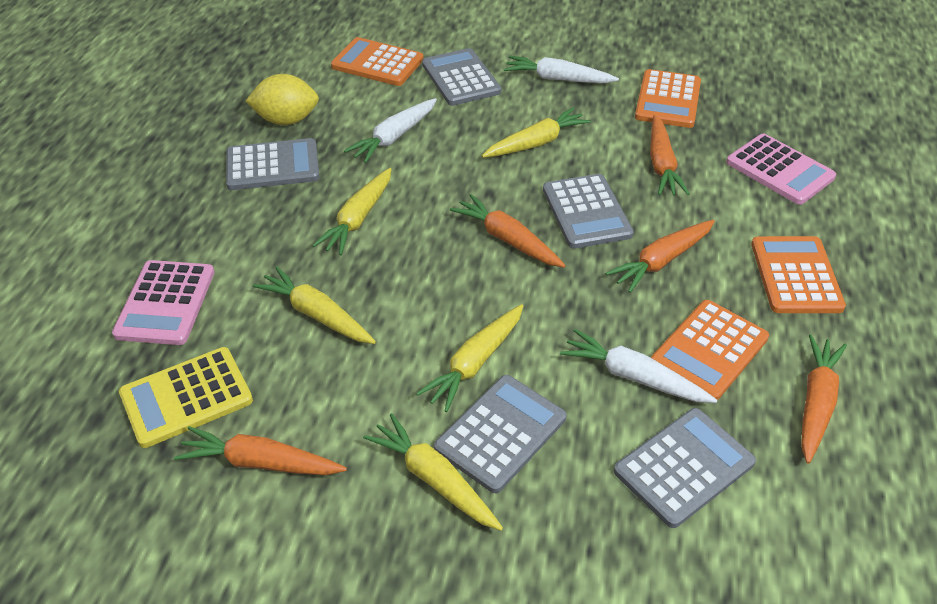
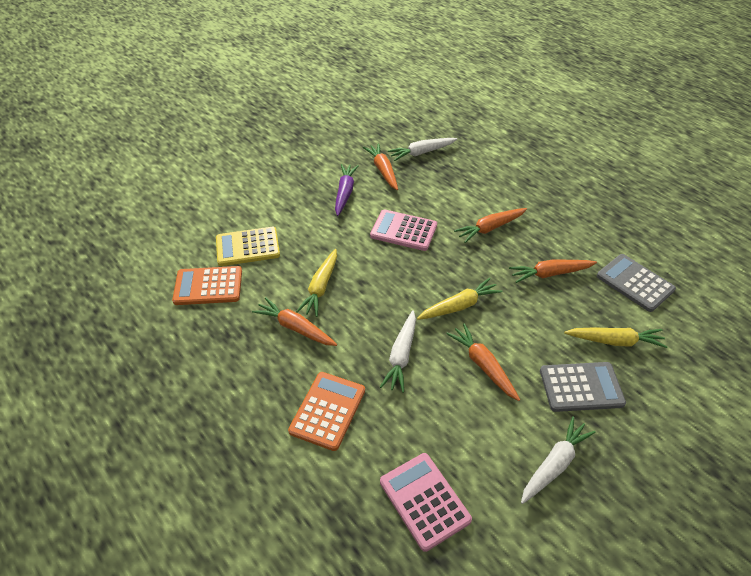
grey calculator: 5 -> 2
orange calculator: 4 -> 2
purple carrot: 0 -> 1
yellow carrot: 5 -> 3
yellow lemon: 1 -> 0

